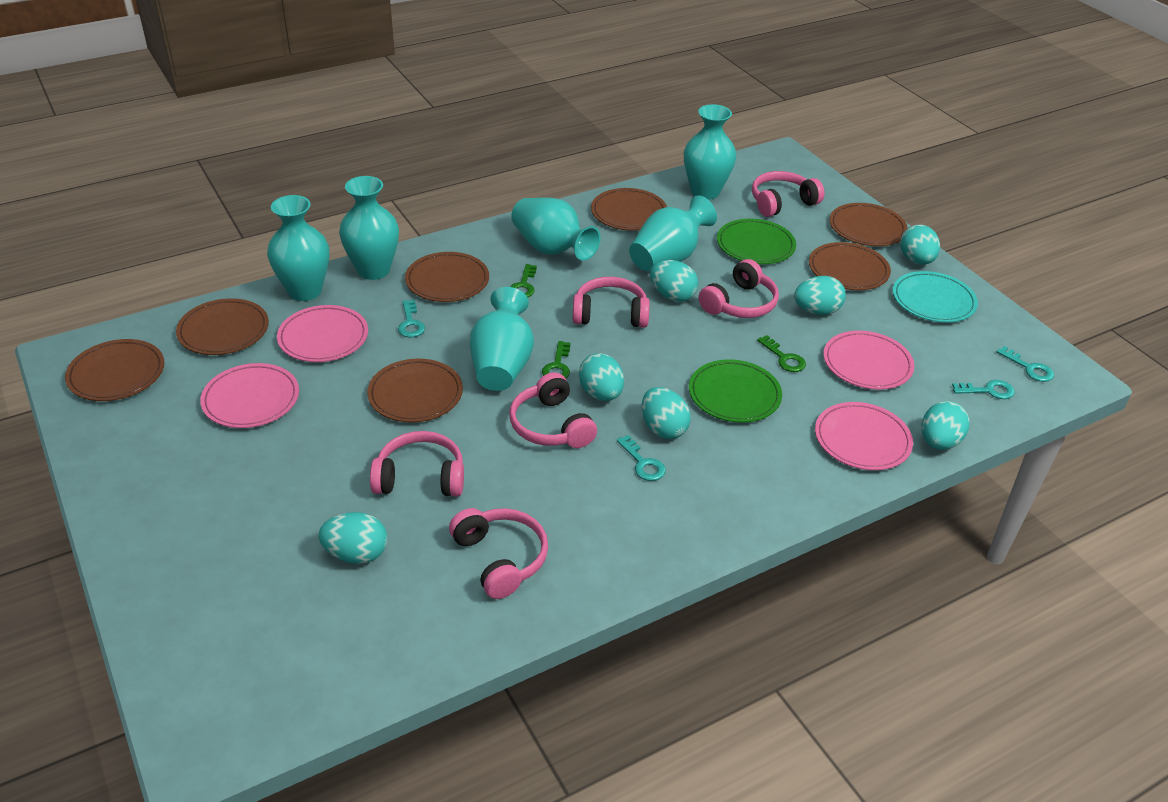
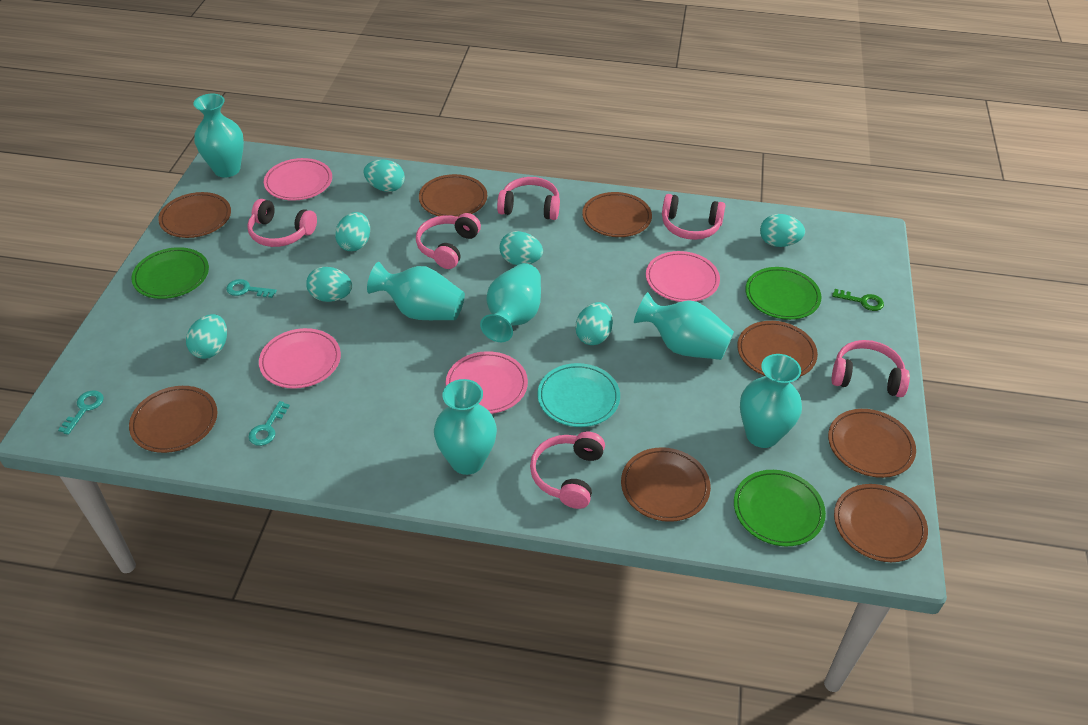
brown plate: 7 -> 8
green key: 3 -> 1
green plate: 2 -> 3
turquoise key: 4 -> 3

